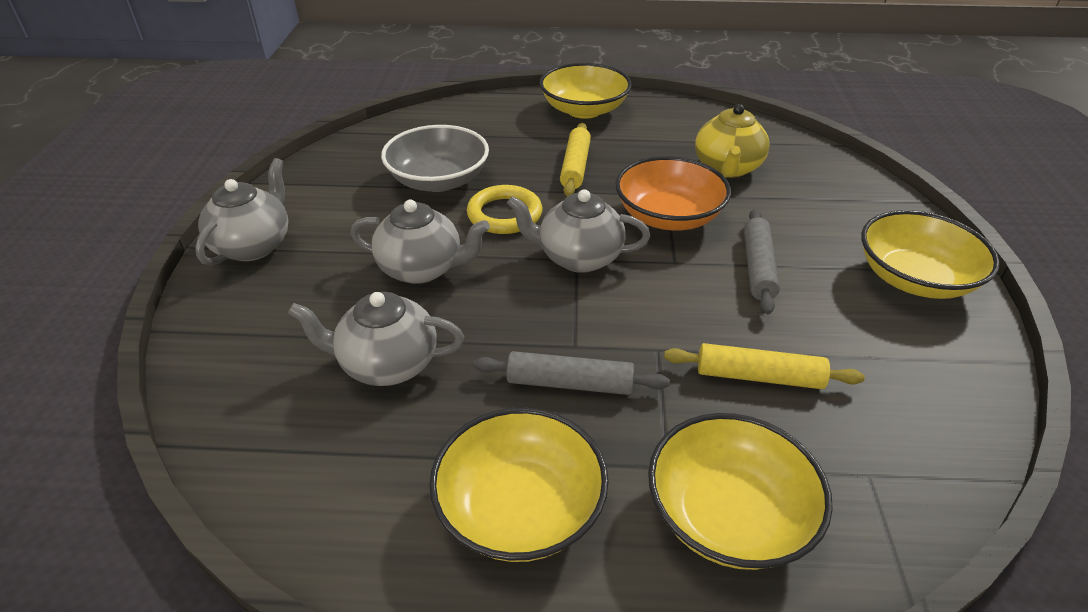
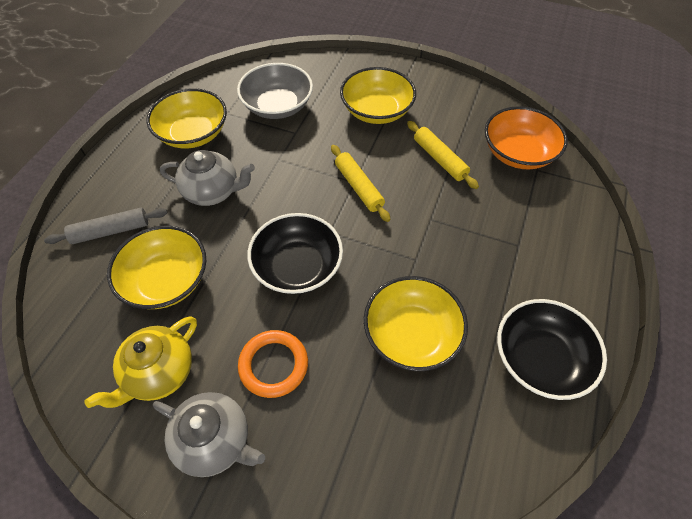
black bowl: 0 -> 2
grey rolling pin: 2 -> 1
grey teapot: 4 -> 2
orange ring: 0 -> 1
yellow ring: 1 -> 0

